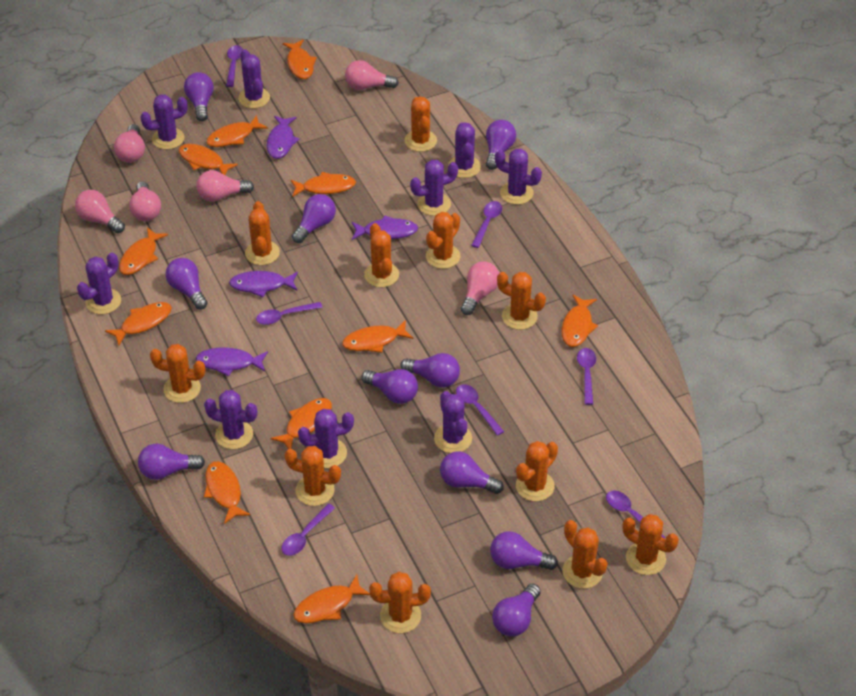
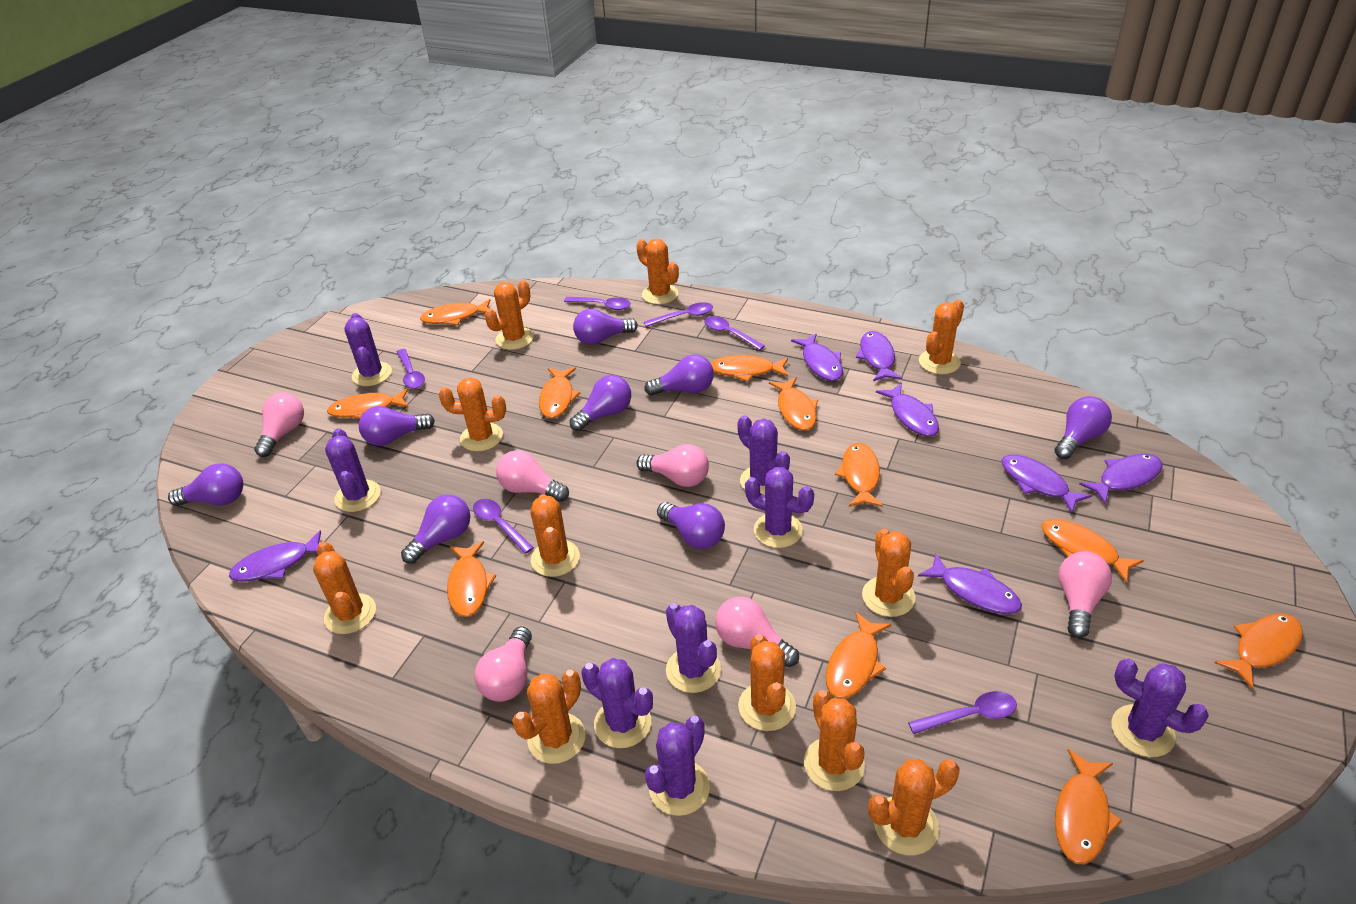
purple cactus: 9 -> 8
purple fish: 4 -> 7
purple light bulb: 10 -> 8
purple spoon: 7 -> 6

